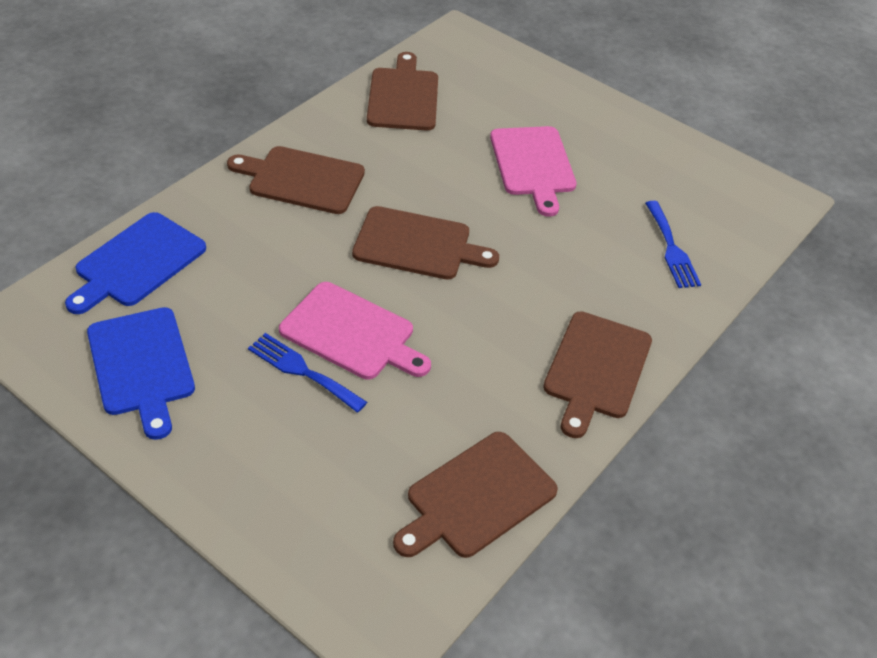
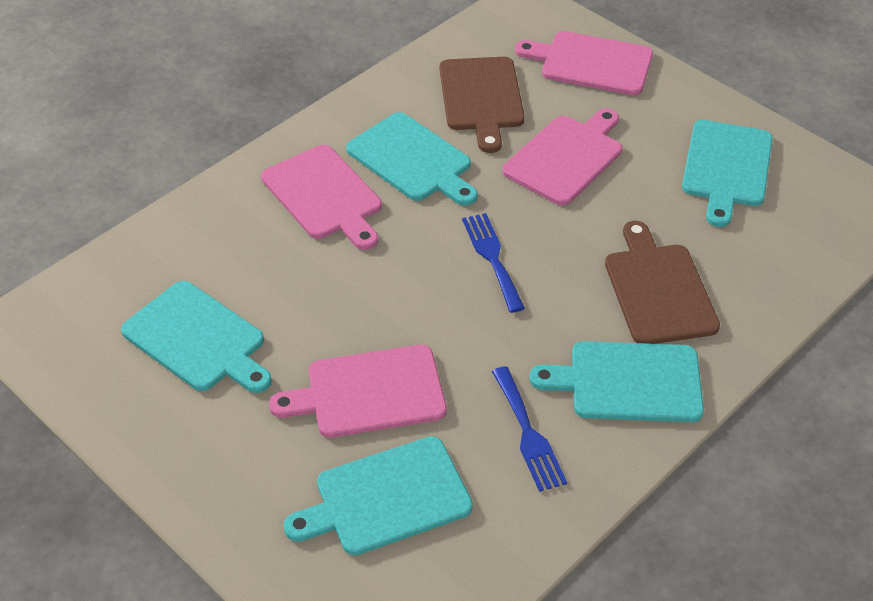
blue cutting board: 2 -> 0
brown cutting board: 5 -> 2
pink cutting board: 2 -> 4
turquoise cutting board: 0 -> 5

